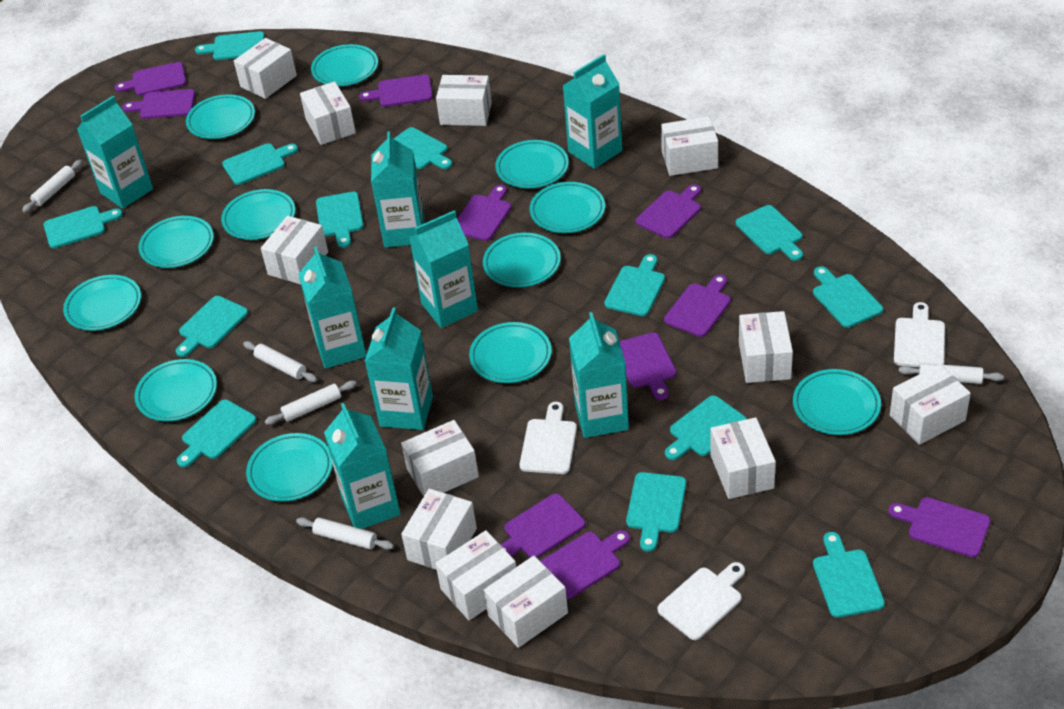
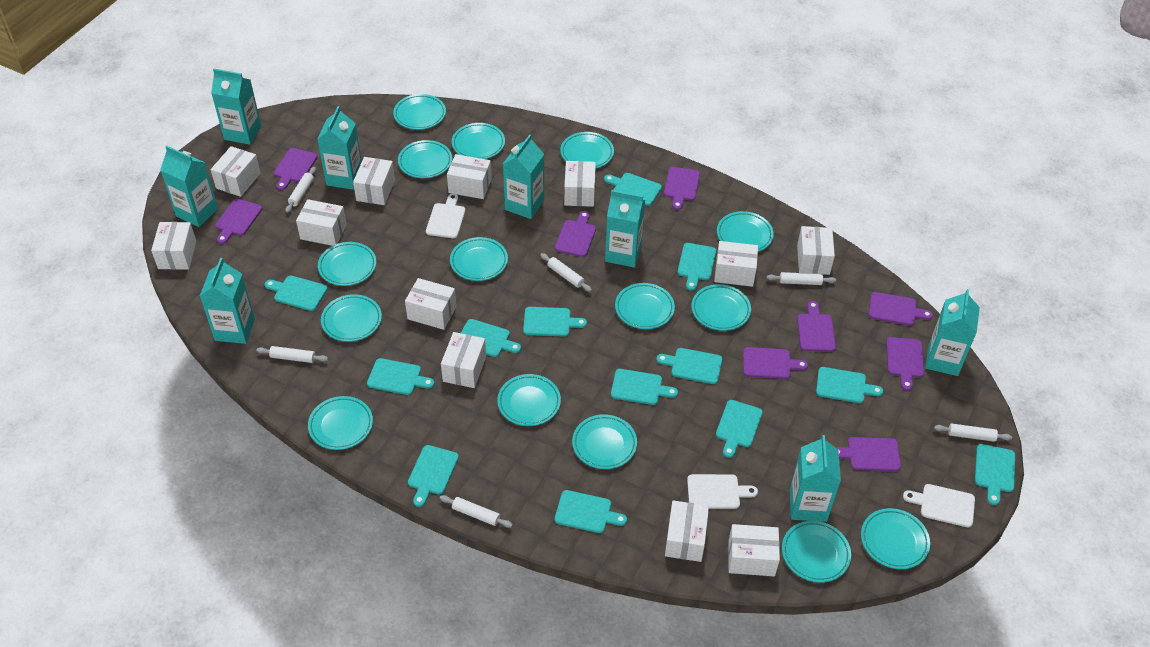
purple cutting board: 10 -> 9
turquoise plate: 12 -> 15
white rolling pin: 5 -> 6

